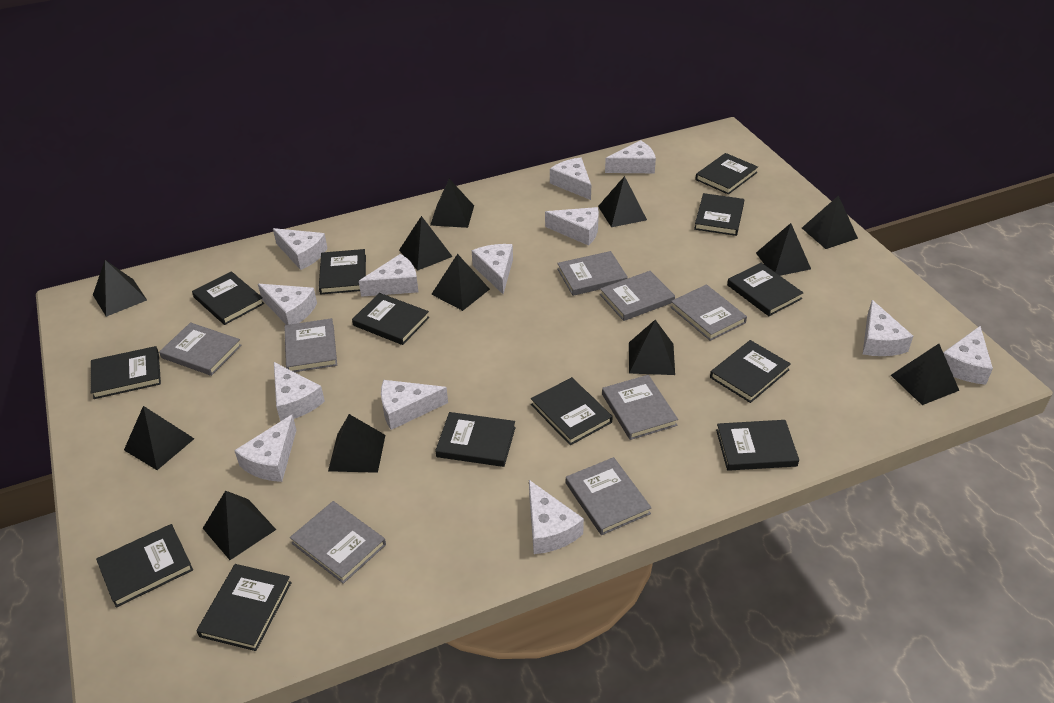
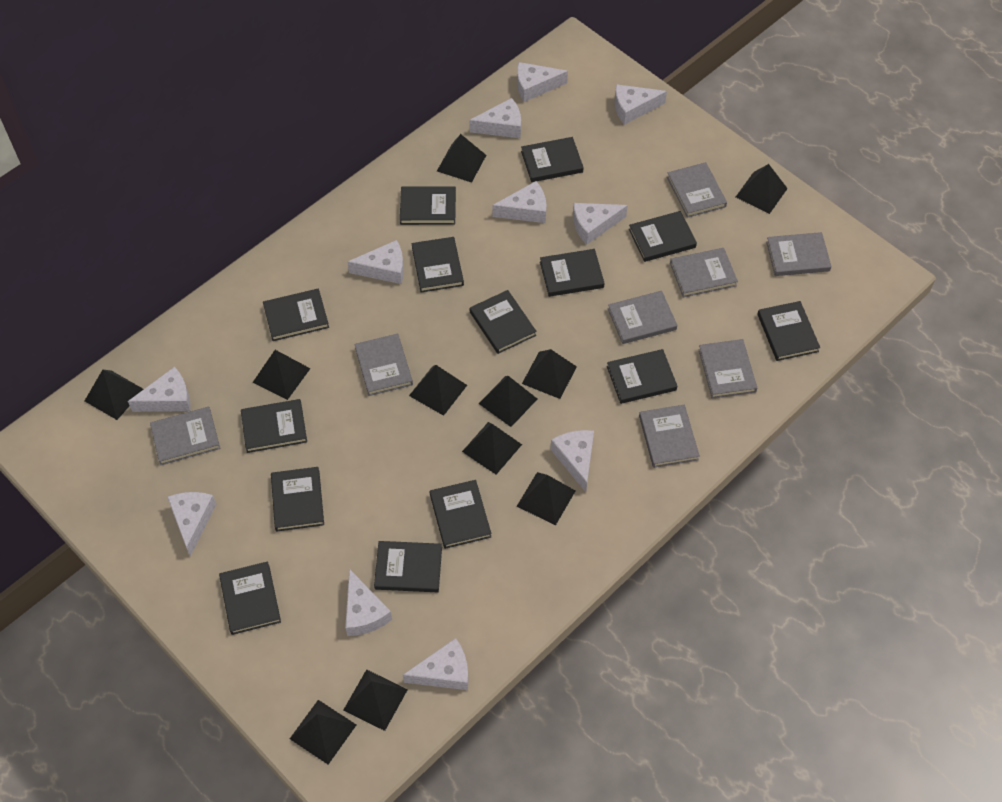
black book: 13 -> 14
black pyramid: 12 -> 11
white cheese: 13 -> 11

